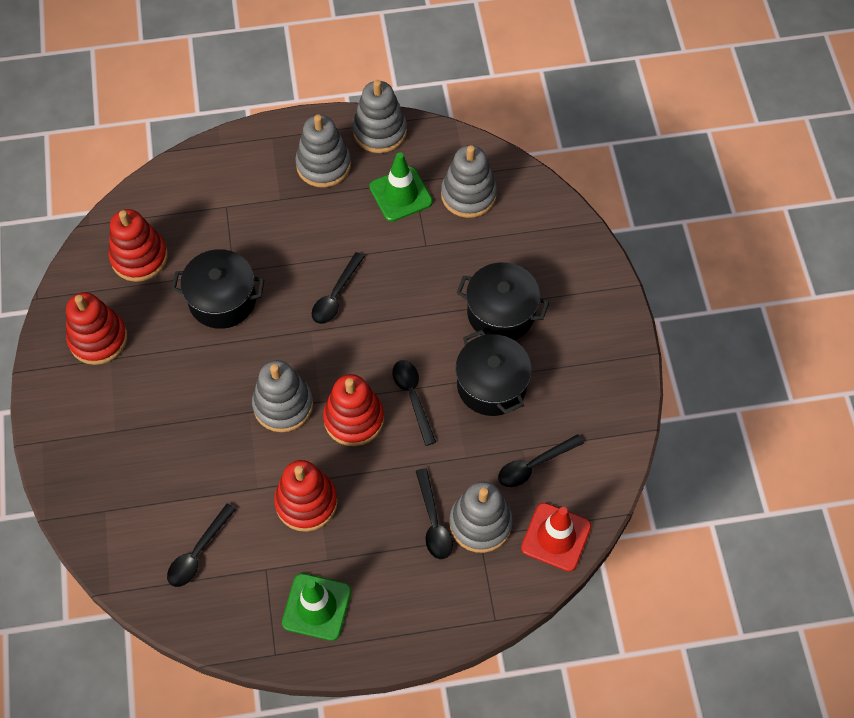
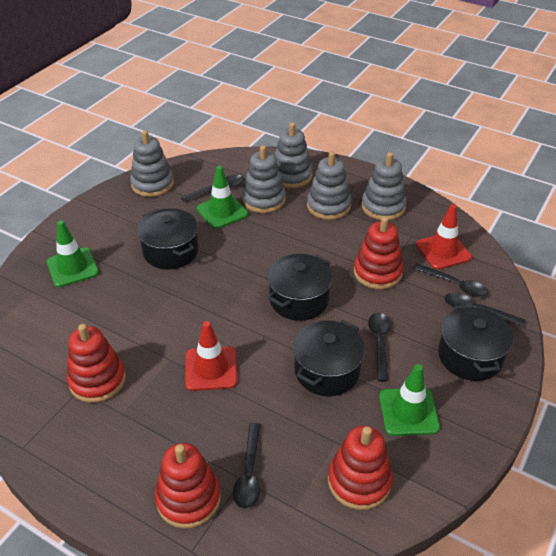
black pot: 3 -> 4
green traffic cone: 2 -> 3
red traffic cone: 1 -> 2

